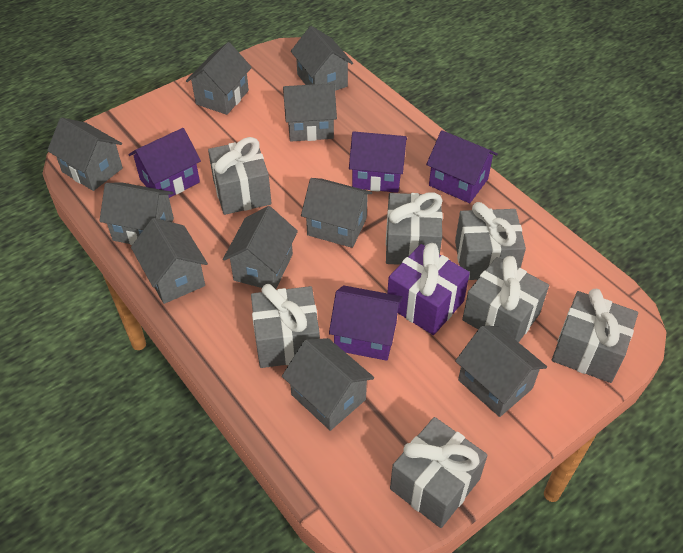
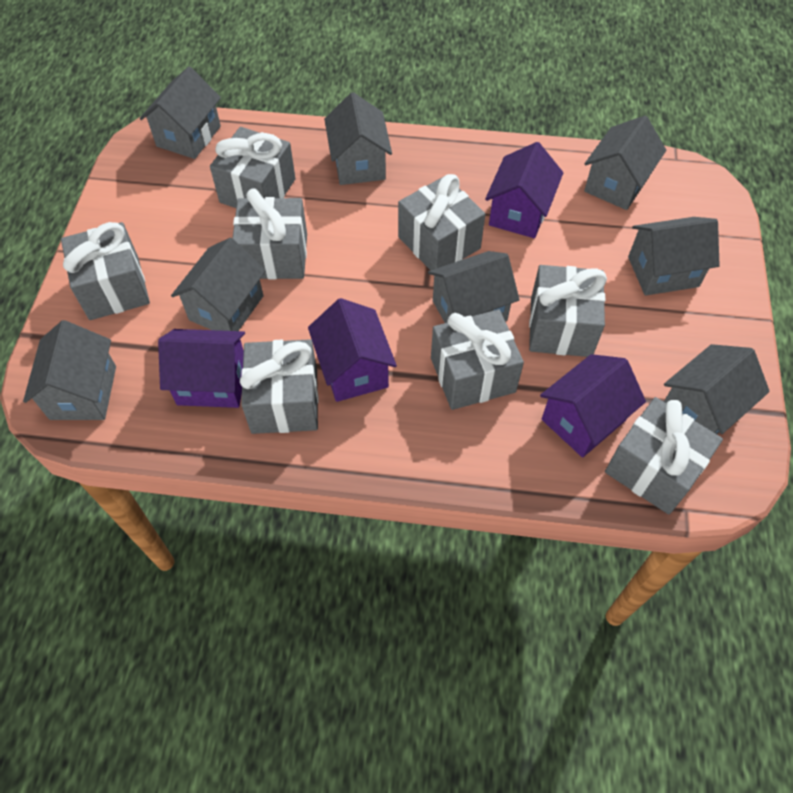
grey gift: 7 -> 8
grey house: 10 -> 8
purple gift: 1 -> 0

